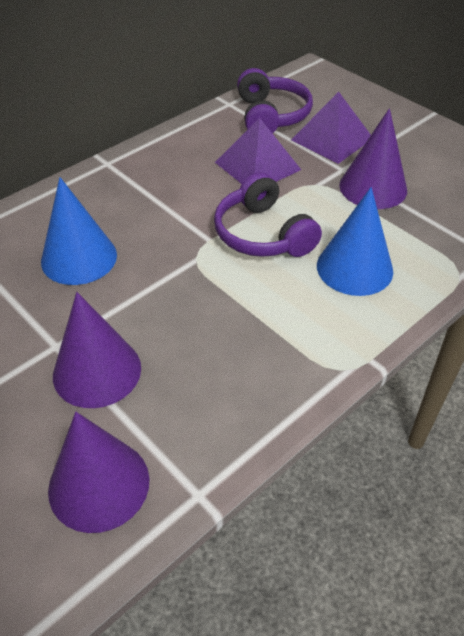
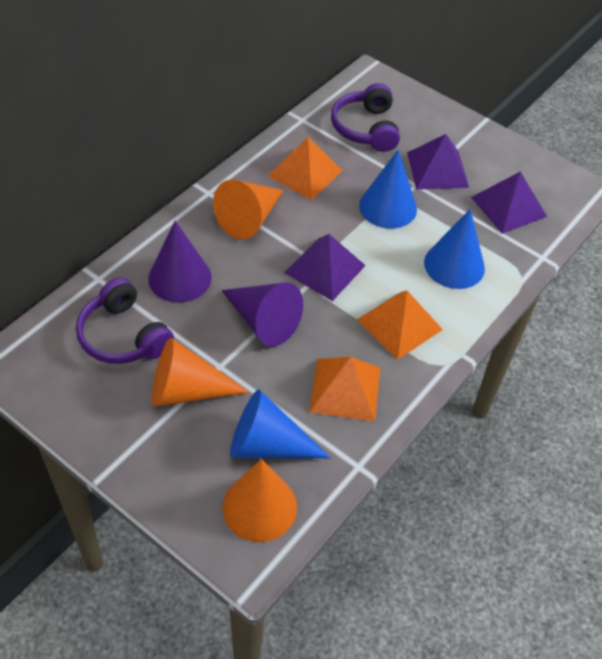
blue cone: 2 -> 3
orange cone: 0 -> 3
orange pyramid: 0 -> 3
purple cone: 3 -> 2
purple pyramid: 2 -> 3

